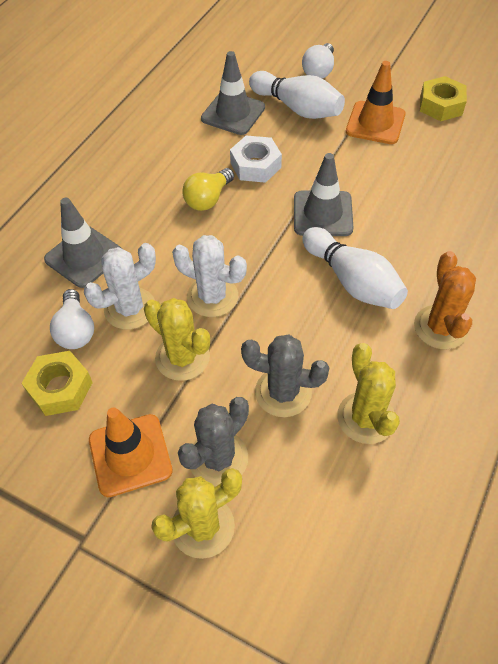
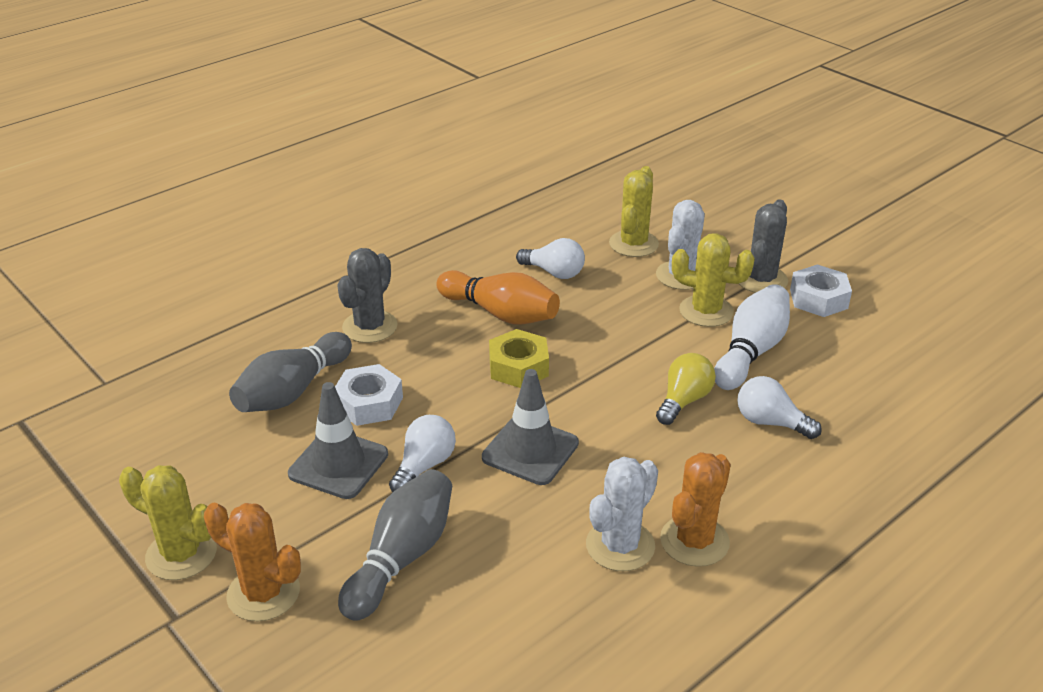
grey bowling pin: 0 -> 2
grey traffic cone: 3 -> 2
orange bowling pin: 0 -> 1
orange cactus: 1 -> 2
orange traffic cone: 2 -> 0
white bowling pin: 2 -> 1
white light bulb: 2 -> 3
white nut: 1 -> 2
yellow nut: 2 -> 1

